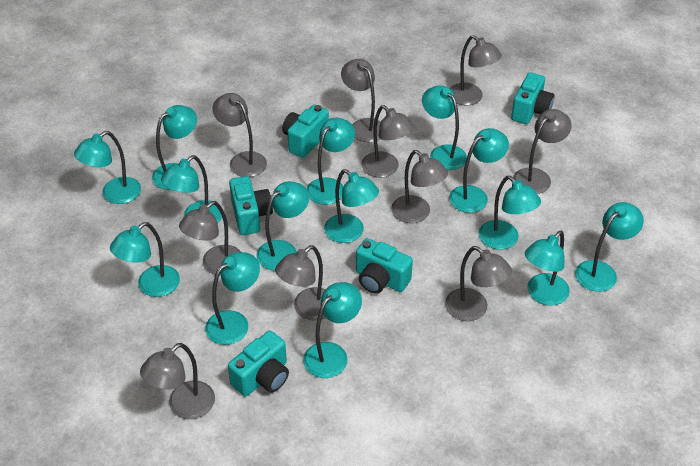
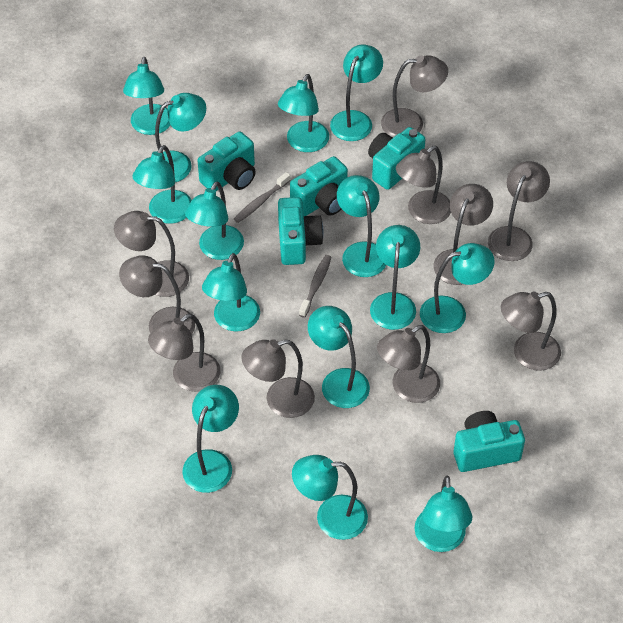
grey toothbrush: 0 -> 2

